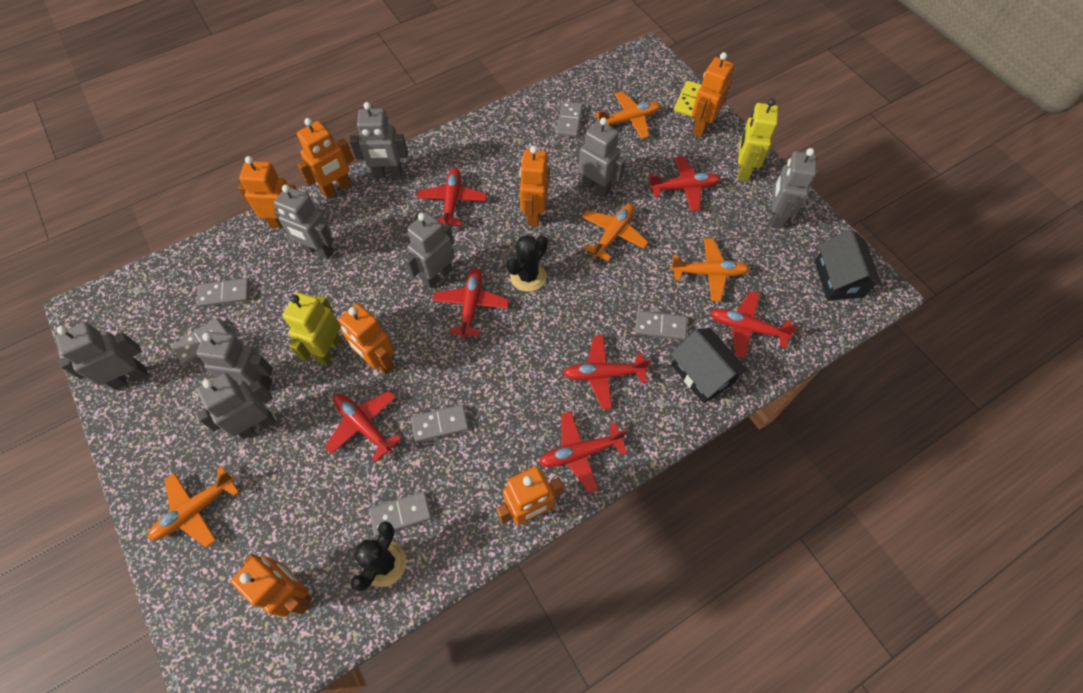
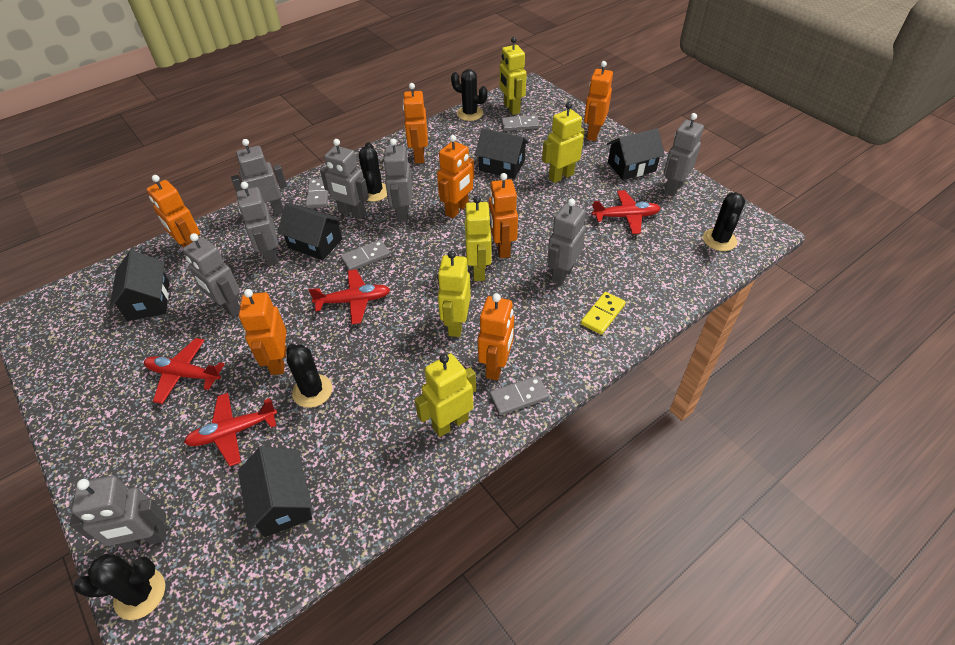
black cactus: 2 -> 5
black house: 2 -> 5
grey domino: 6 -> 4
orange plane: 4 -> 0
red plane: 7 -> 4
yellow robot: 2 -> 5

